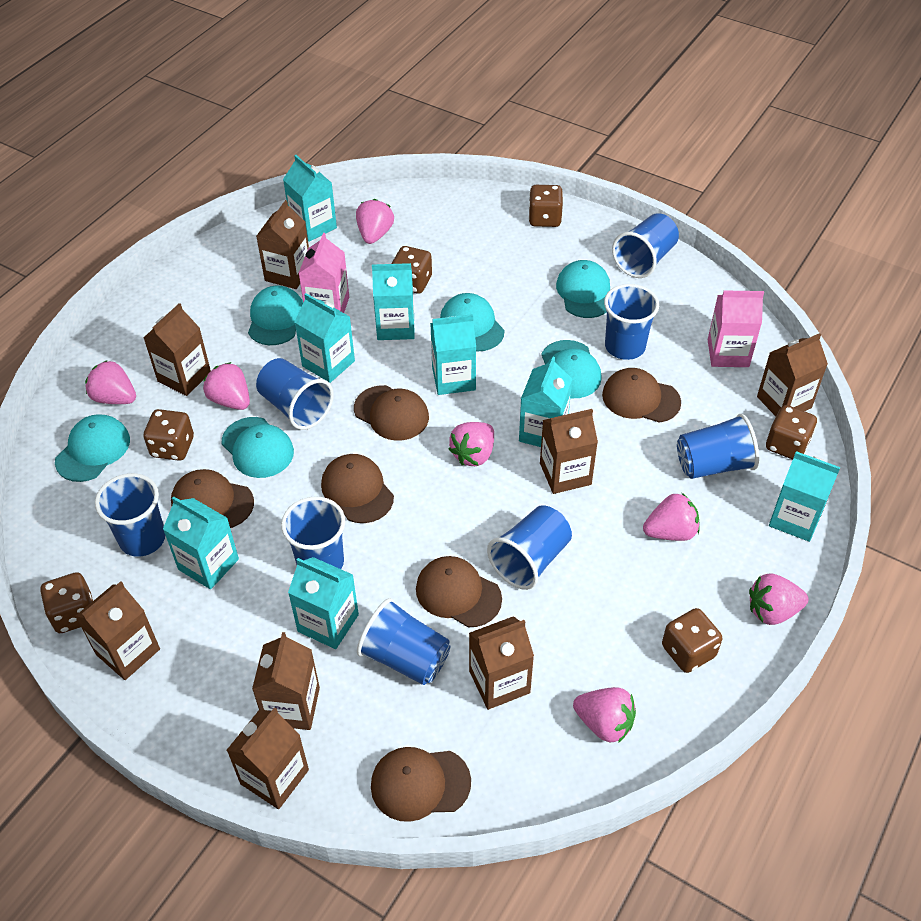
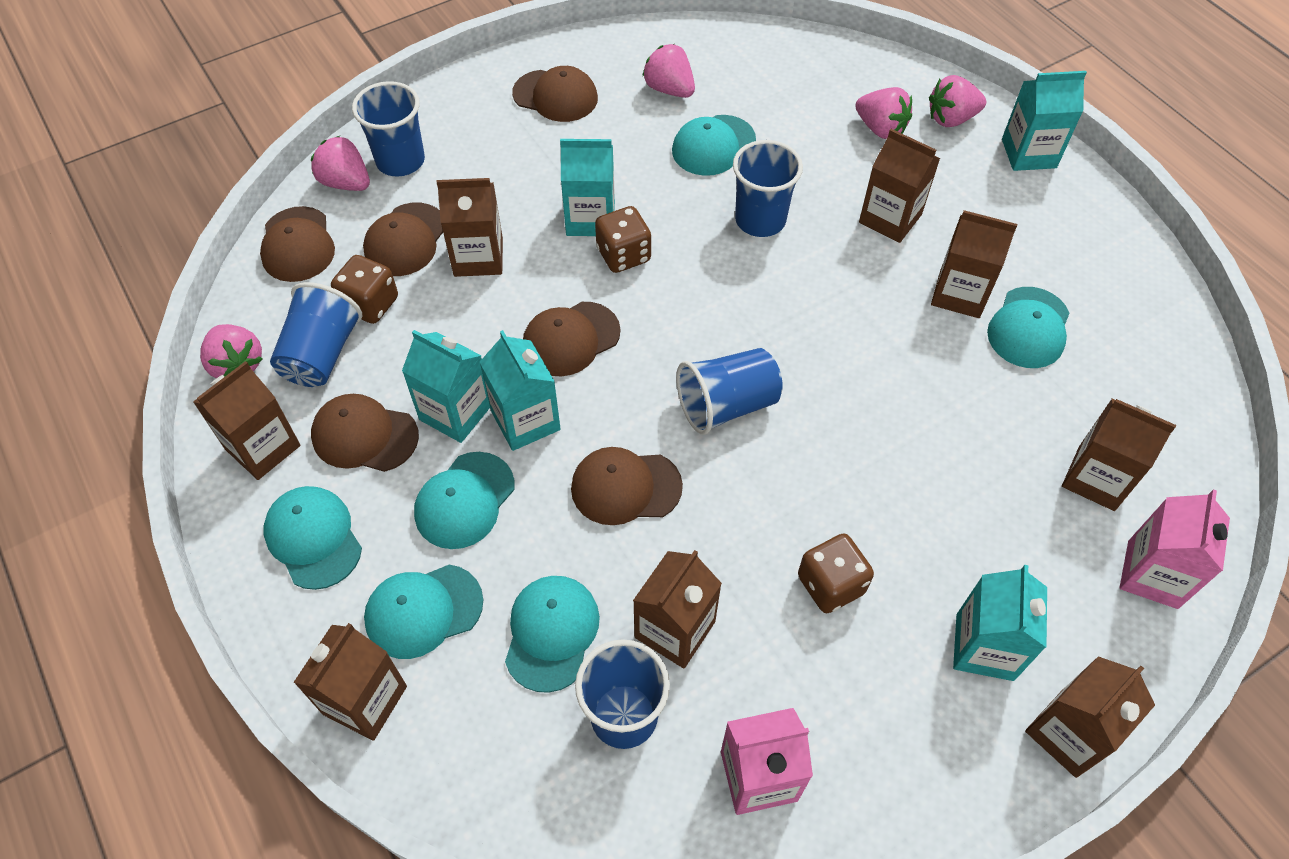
blue cup: 8 -> 5
brown dice: 6 -> 3
pink strawberry: 7 -> 5
turquoise carton: 8 -> 5

